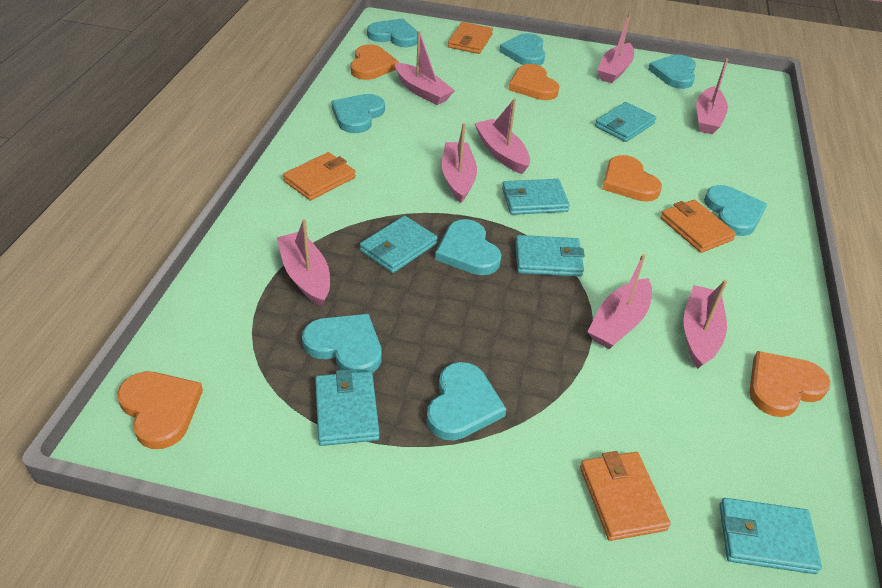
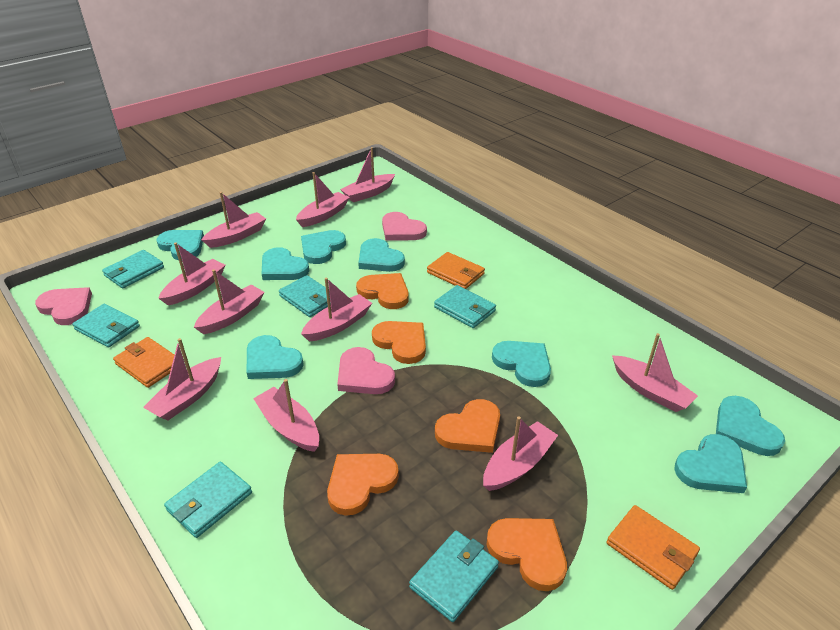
orange wallet: 4 -> 3
pink boat: 8 -> 10
pink heart: 0 -> 3

